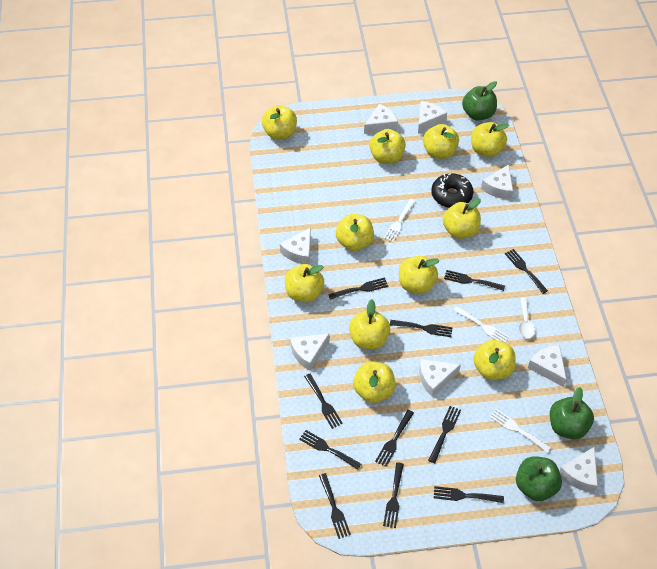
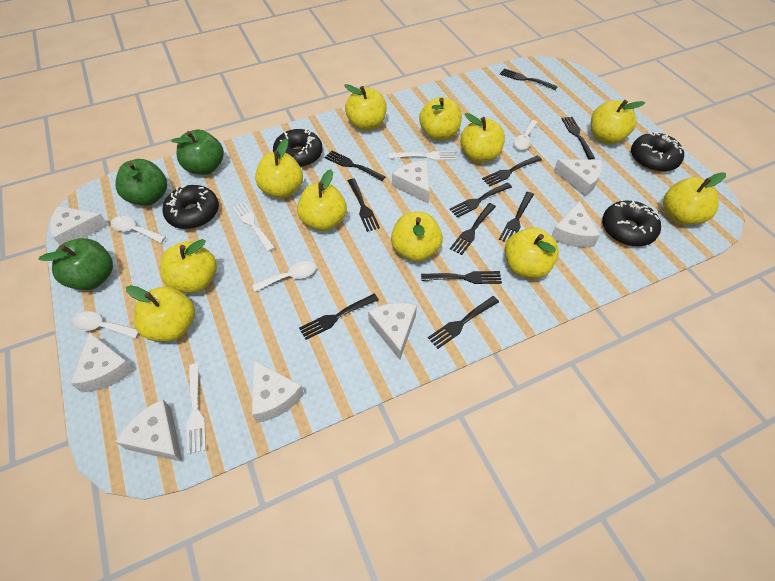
black donut: 1 -> 4
white spoon: 1 -> 4

